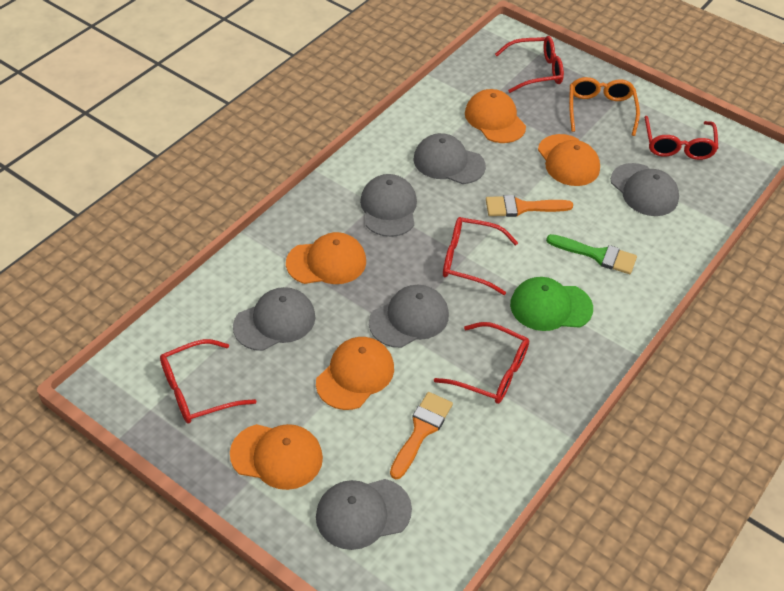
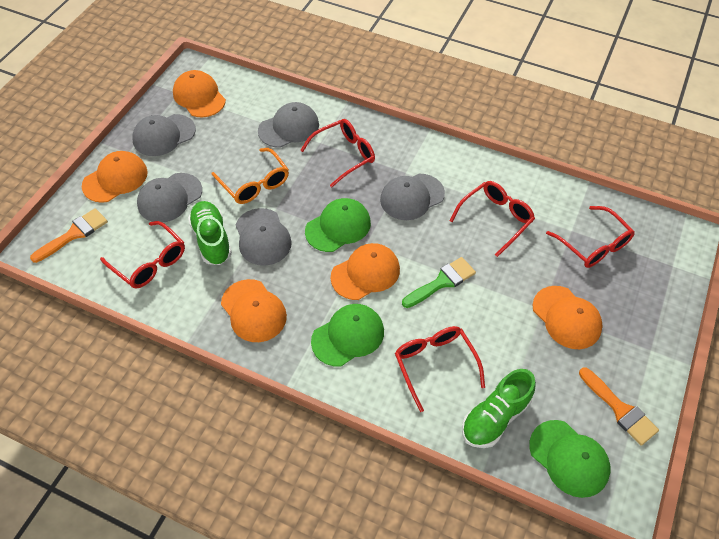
green cap: 1 -> 3
green shoe: 0 -> 2
grey cap: 6 -> 5

